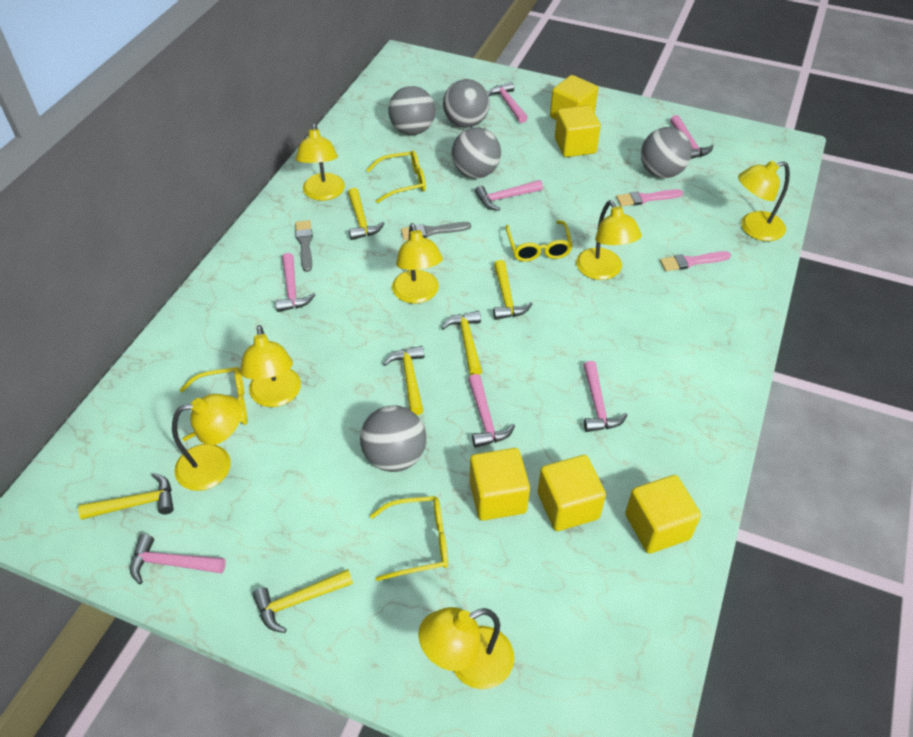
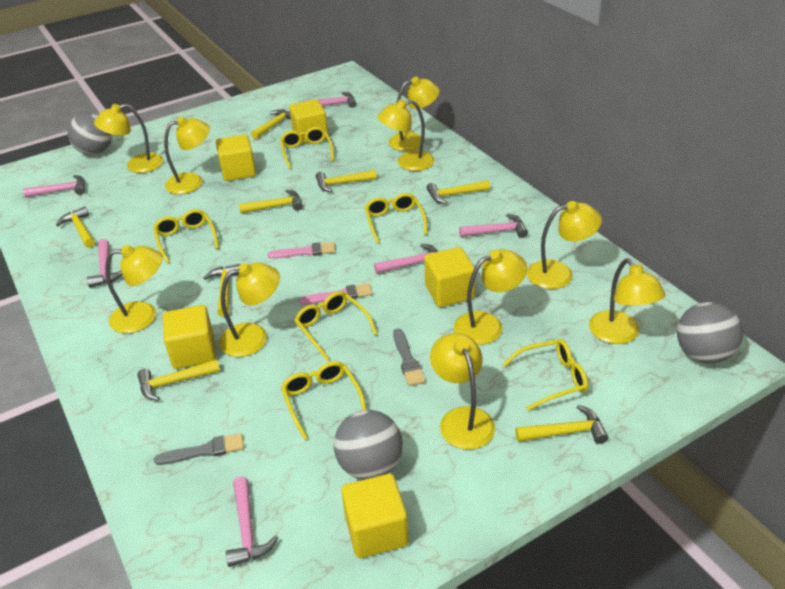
grey ball: 5 -> 3
pink hammer: 7 -> 6
yellow glasses: 4 -> 6
yellow hammer: 6 -> 8
yellow lamp: 7 -> 10

